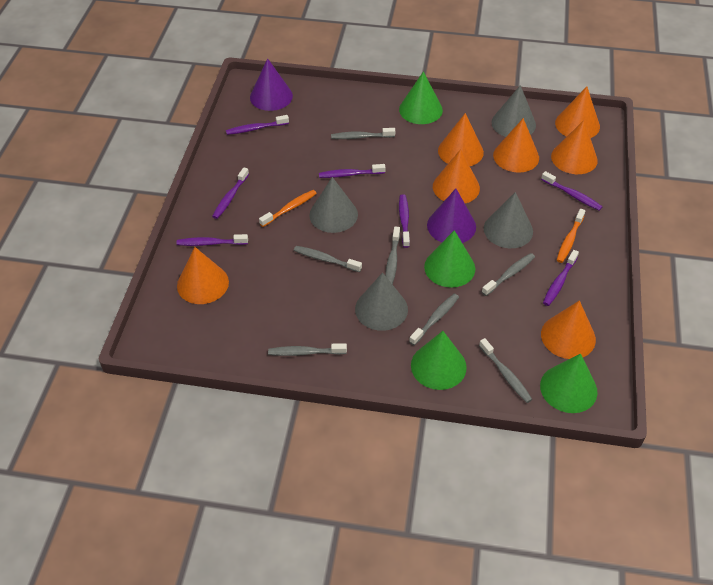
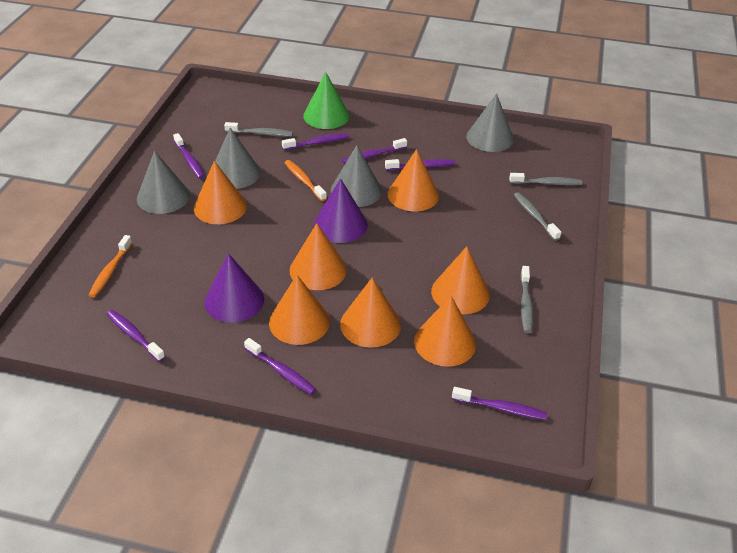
green cone: 4 -> 1
grey toothbrush: 7 -> 4

